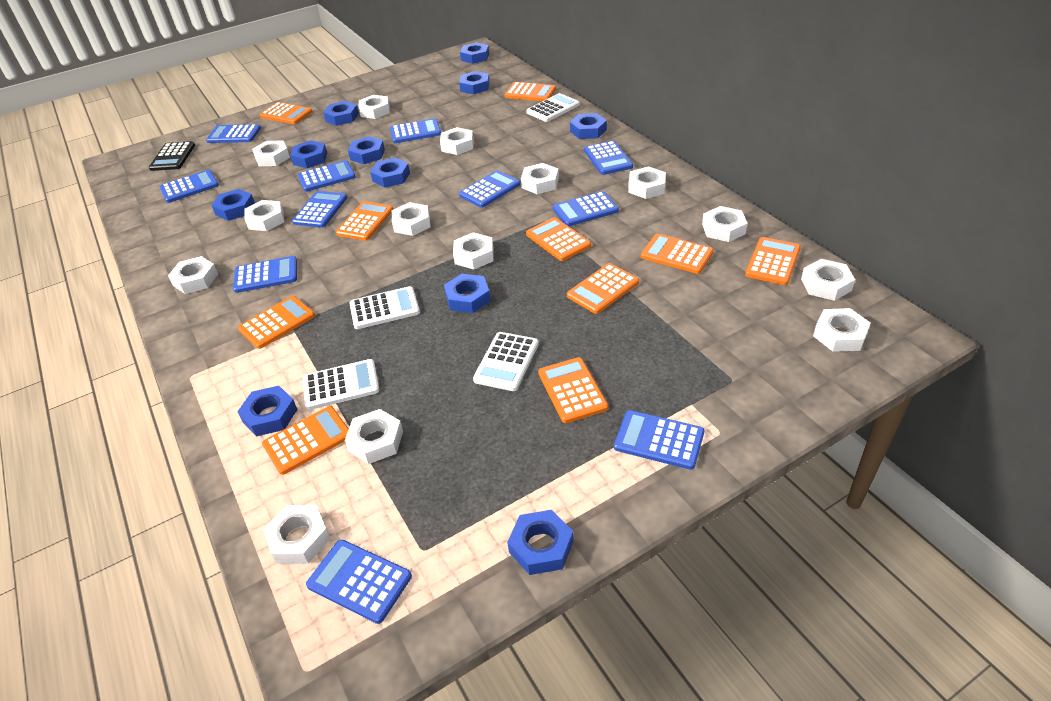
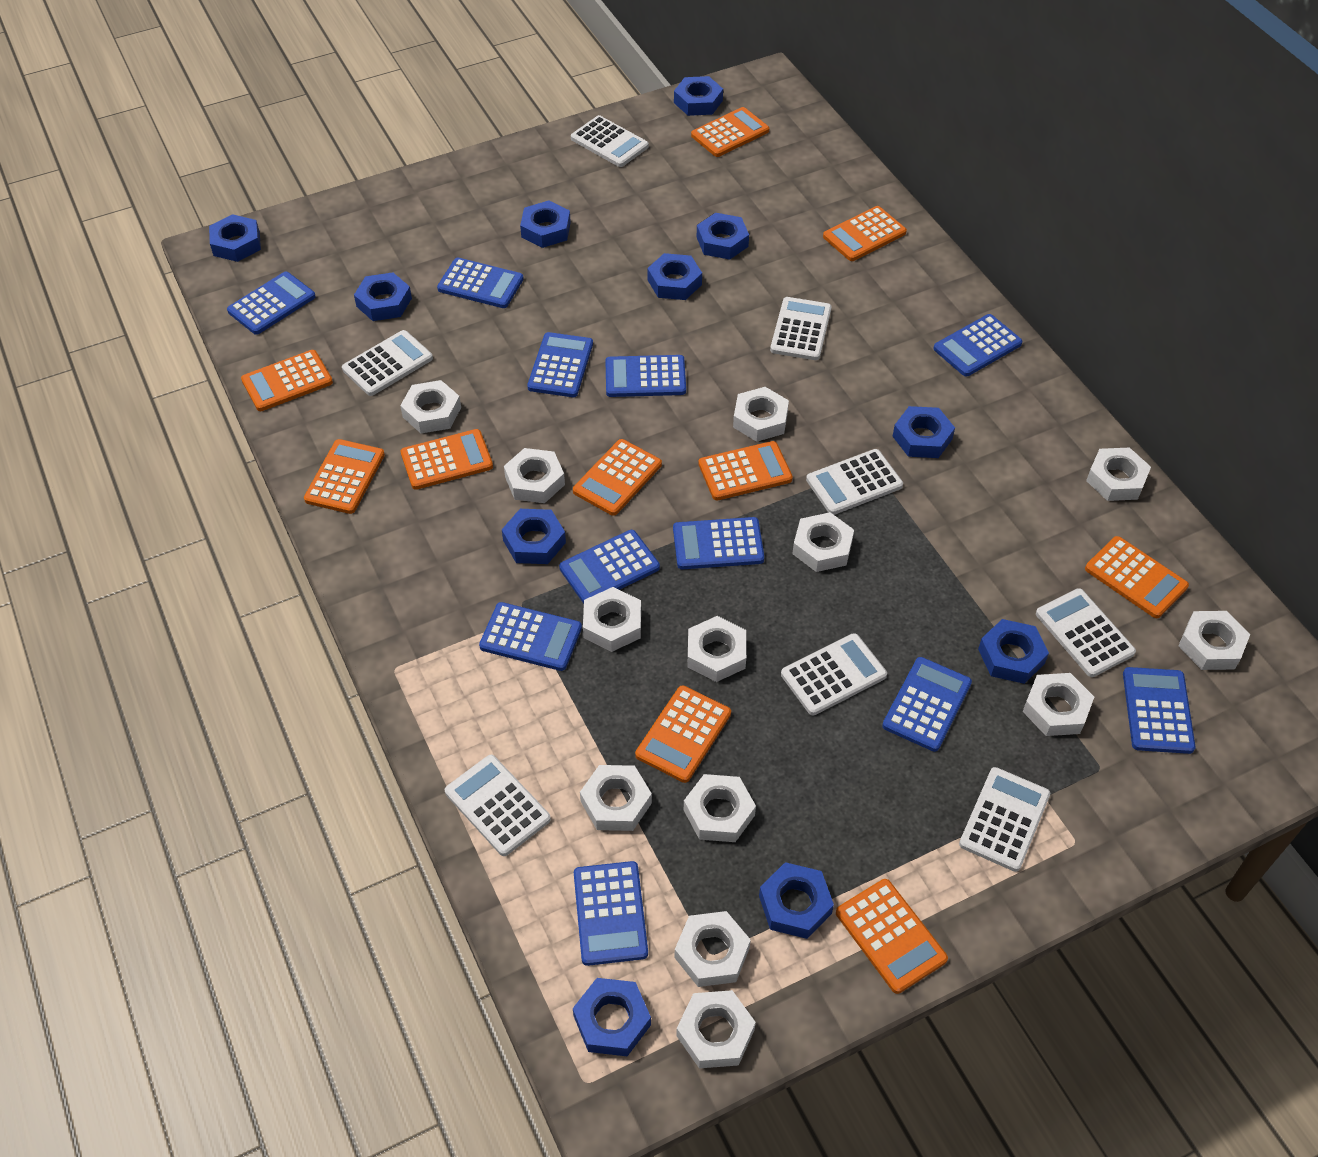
black calculator: 1 -> 0
white calculator: 4 -> 8
white nut: 14 -> 13

